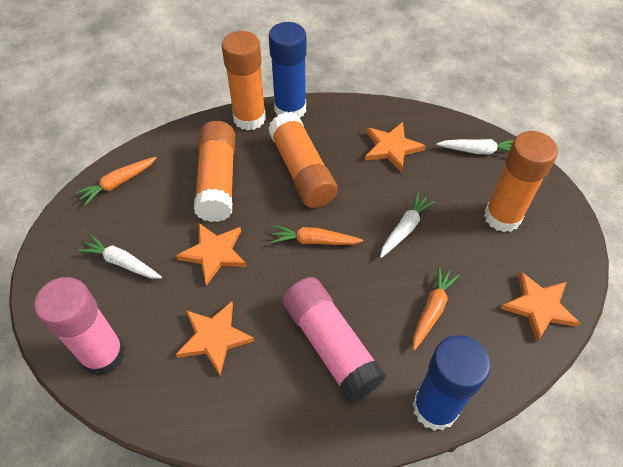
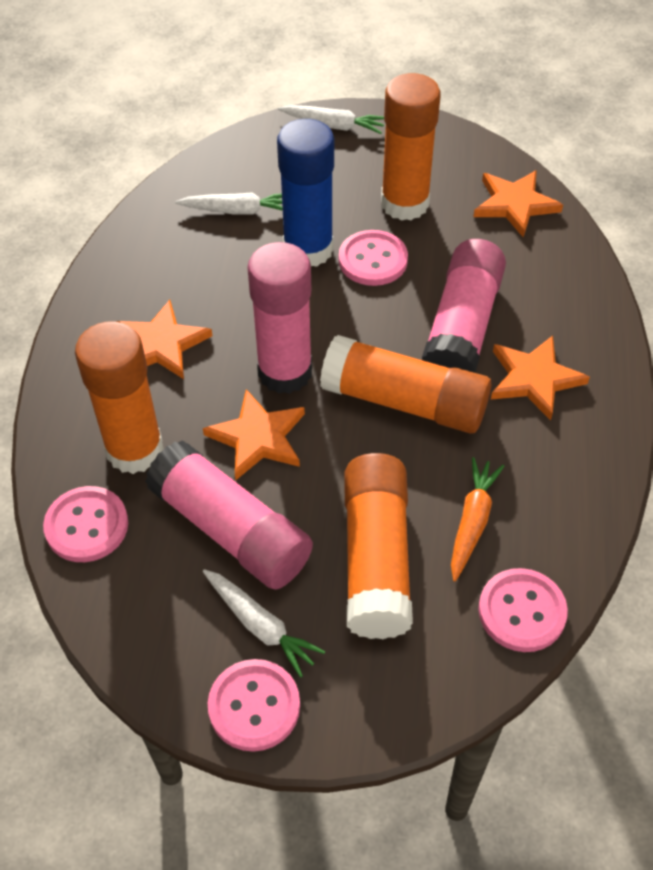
blue glue stick: 2 -> 1
orange carrot: 3 -> 1
pink button: 0 -> 4
pink glue stick: 2 -> 3

